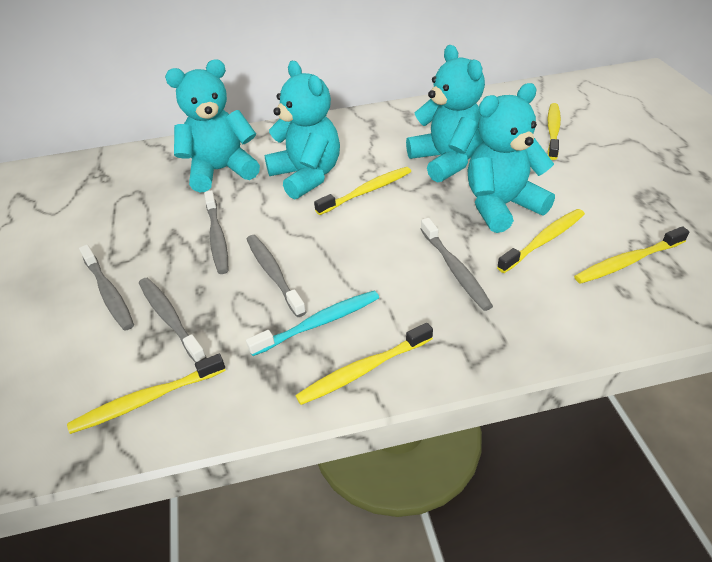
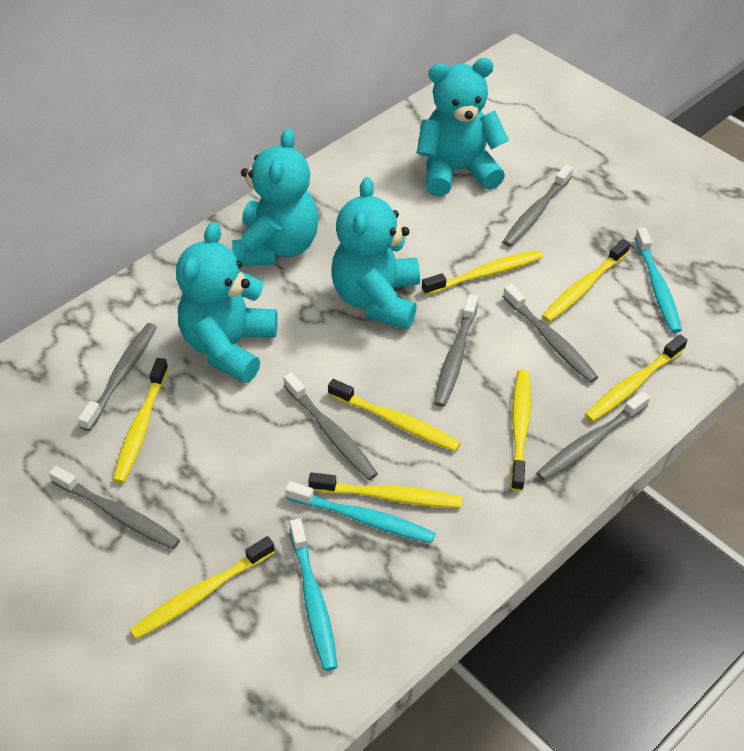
grey toothbrush: 5 -> 7
turquoise toothbrush: 1 -> 3
yellow toothbrush: 6 -> 8

